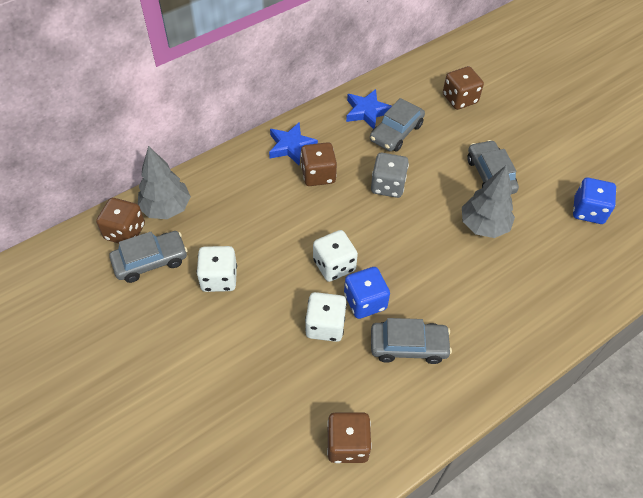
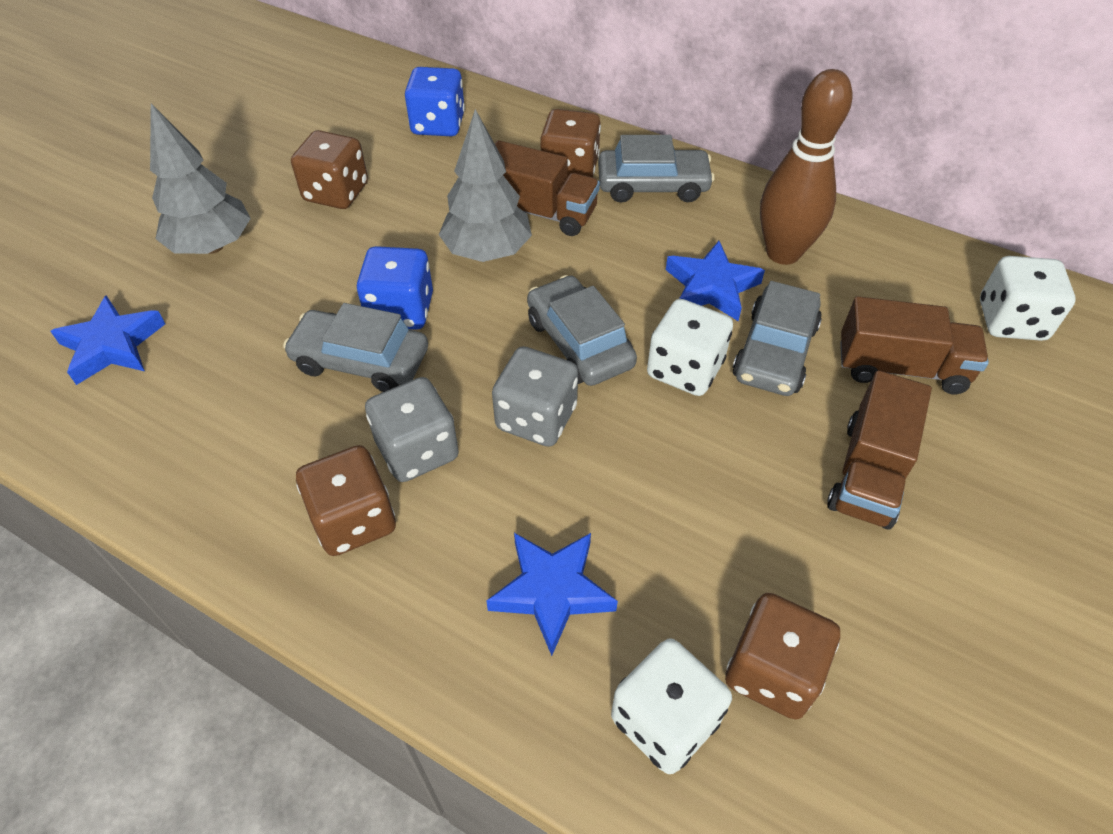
blue star: 2 -> 3
brown bowling pin: 0 -> 1
brown truck: 0 -> 3
grey dice: 1 -> 2

